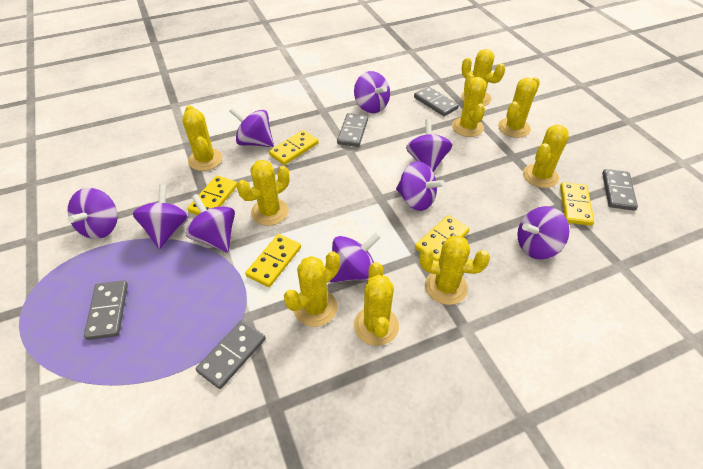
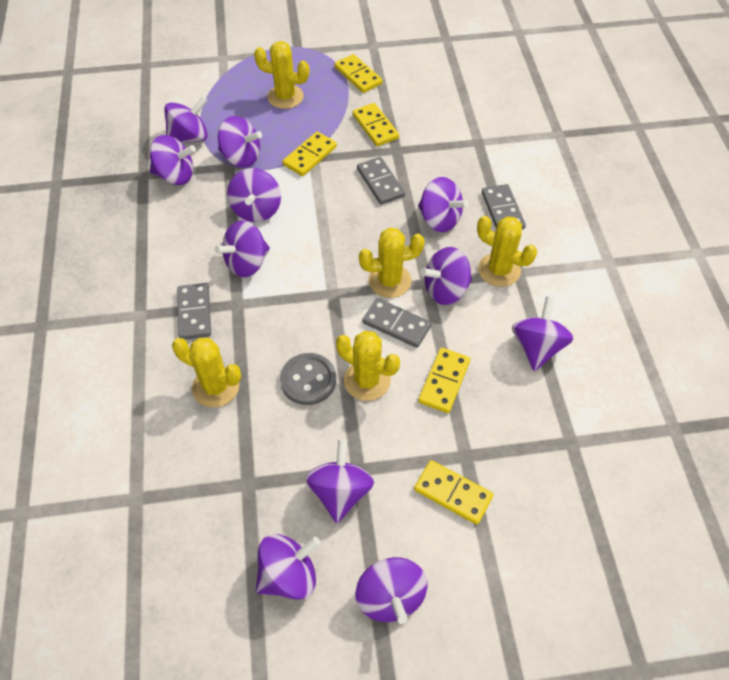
grey button: 0 -> 1
grey domino: 5 -> 4
purple spinning top: 9 -> 11
yellow cactus: 9 -> 5

